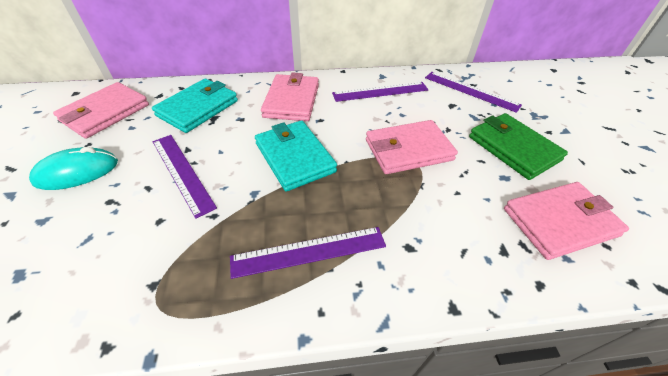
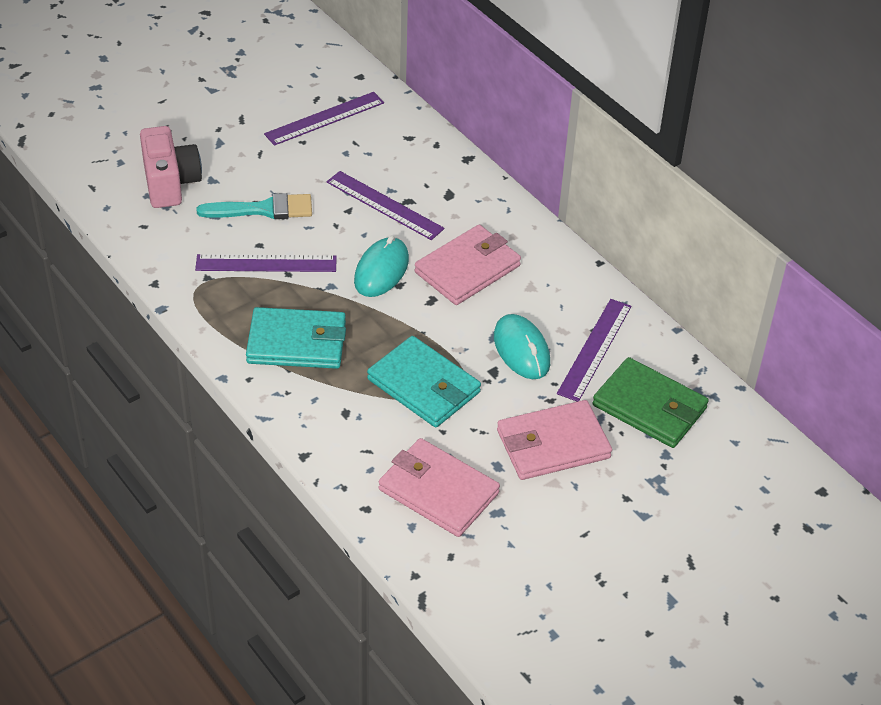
pink camera: 0 -> 1
pink wallet: 4 -> 3
turquoise brush: 0 -> 1
turquoise mouse: 1 -> 2

